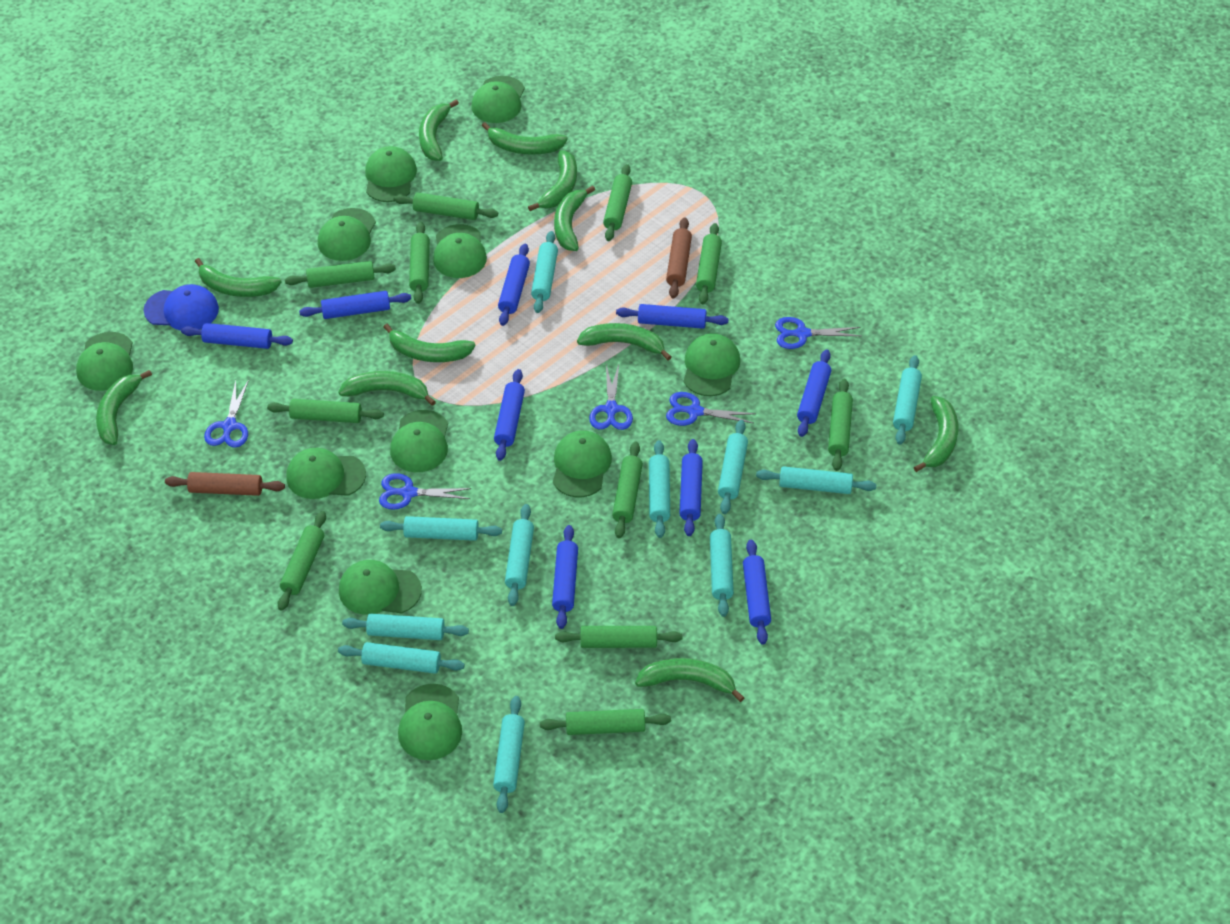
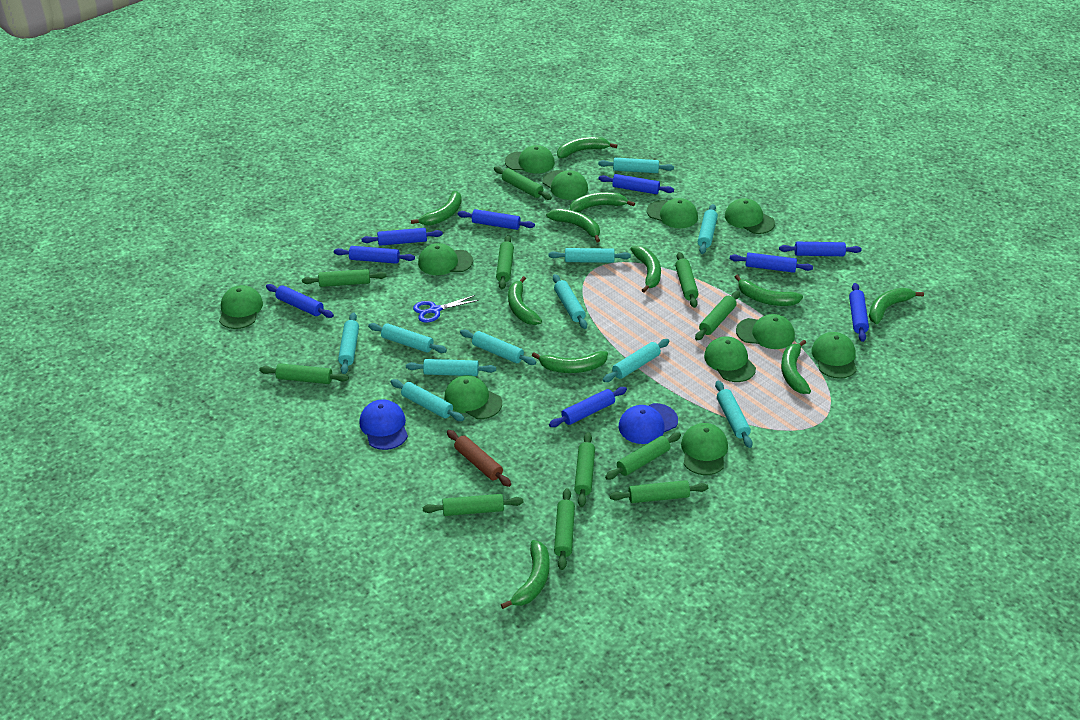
blue cap: 1 -> 2
blue scissors: 5 -> 1
brown rolling pin: 2 -> 1

